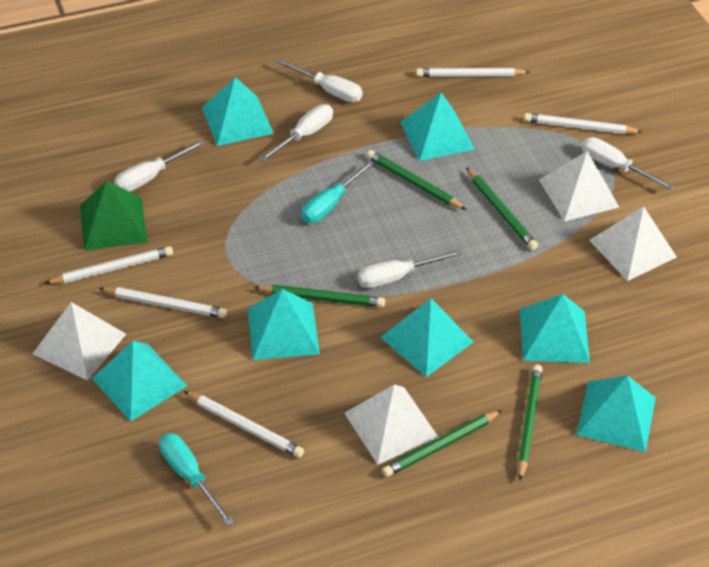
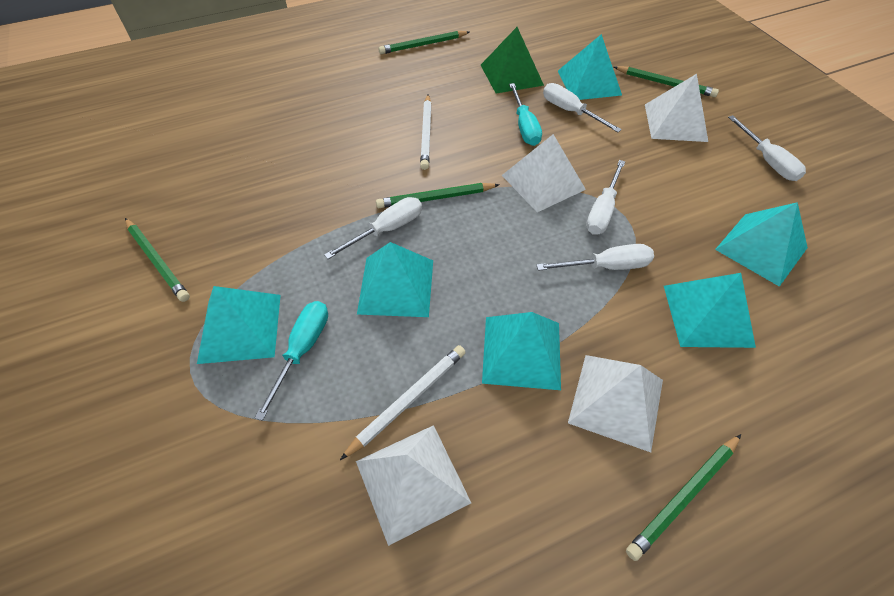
turquoise pyramid: 7 -> 6
white pencil: 5 -> 2

